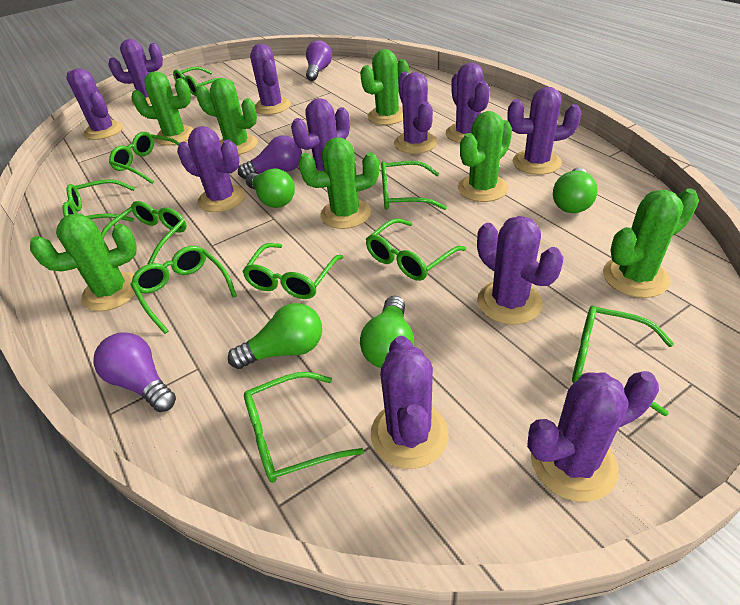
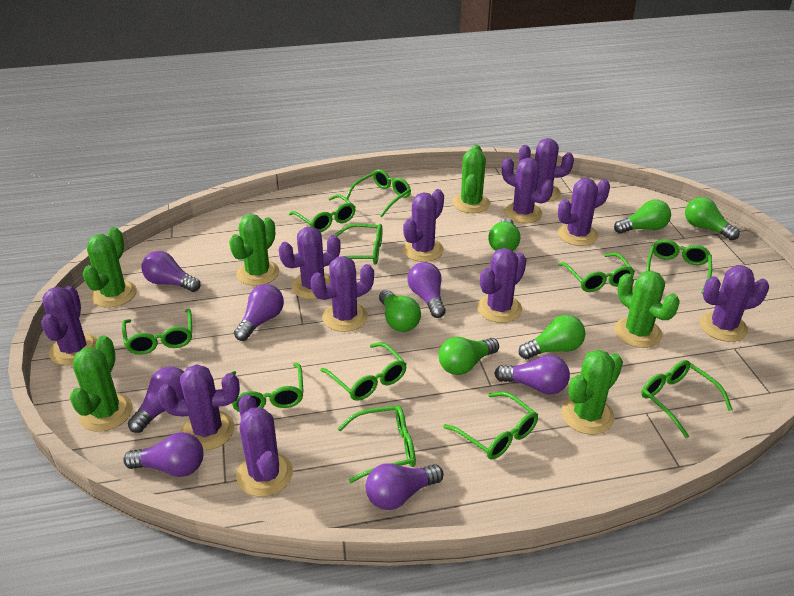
green cactus: 7 -> 6
green glasses: 10 -> 11
green light bulb: 4 -> 6
purple light bulb: 3 -> 7

